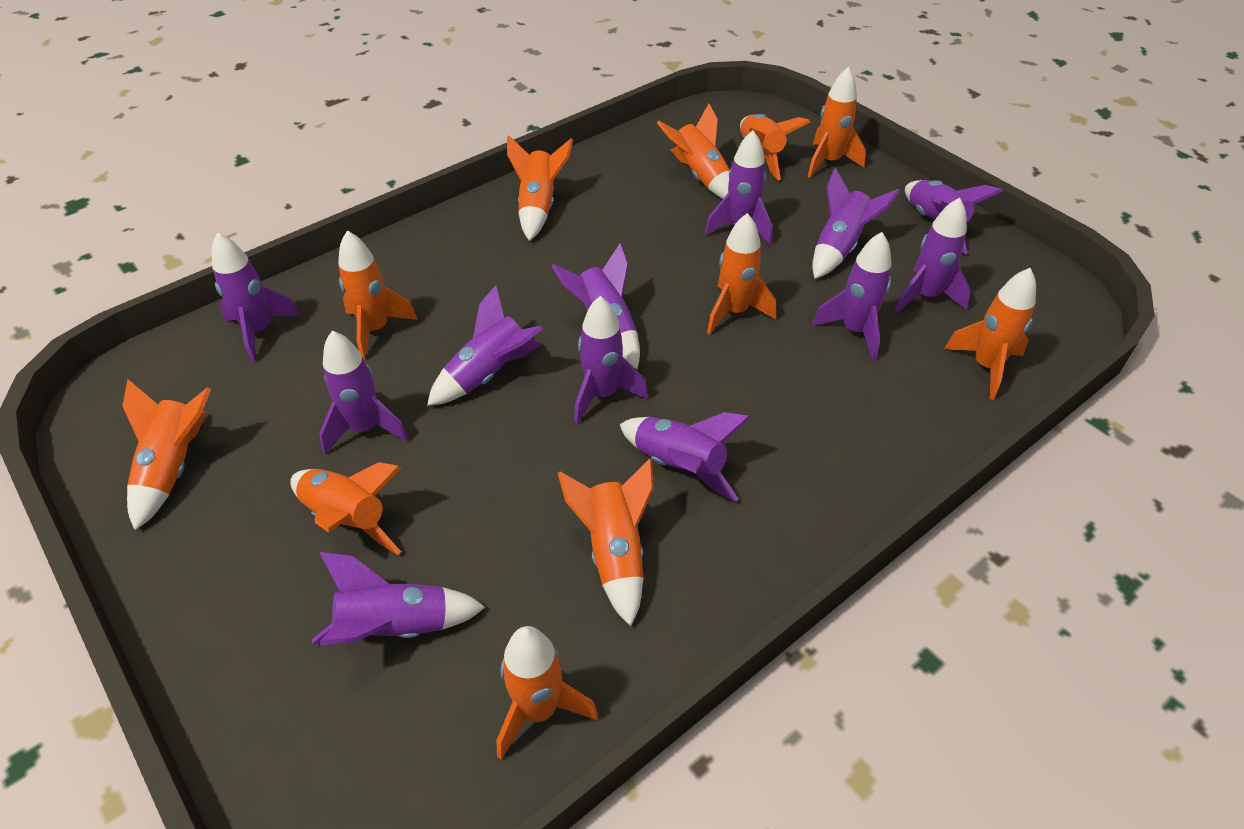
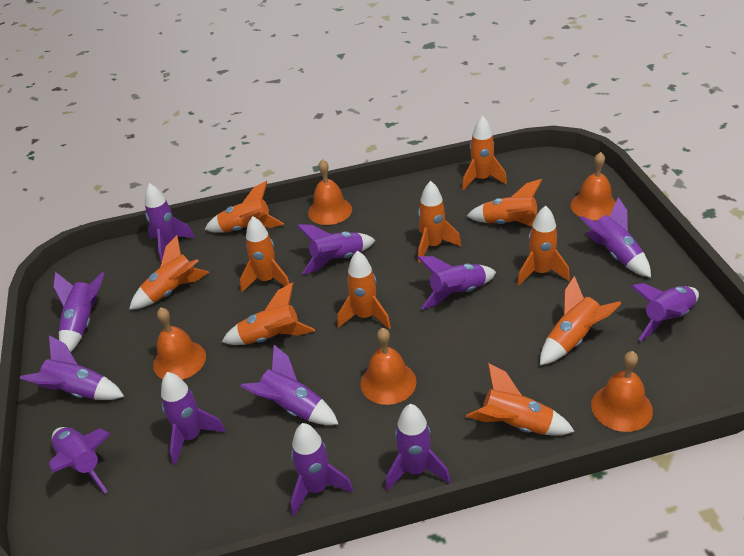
orange bell: 0 -> 5

